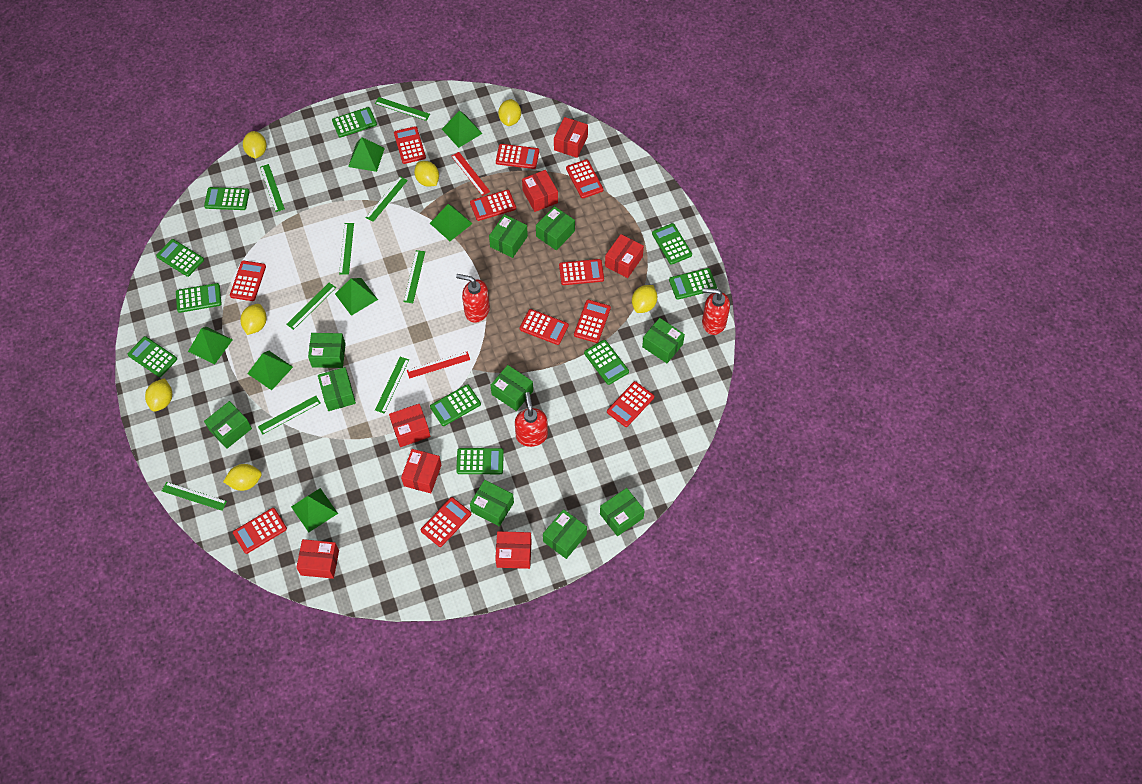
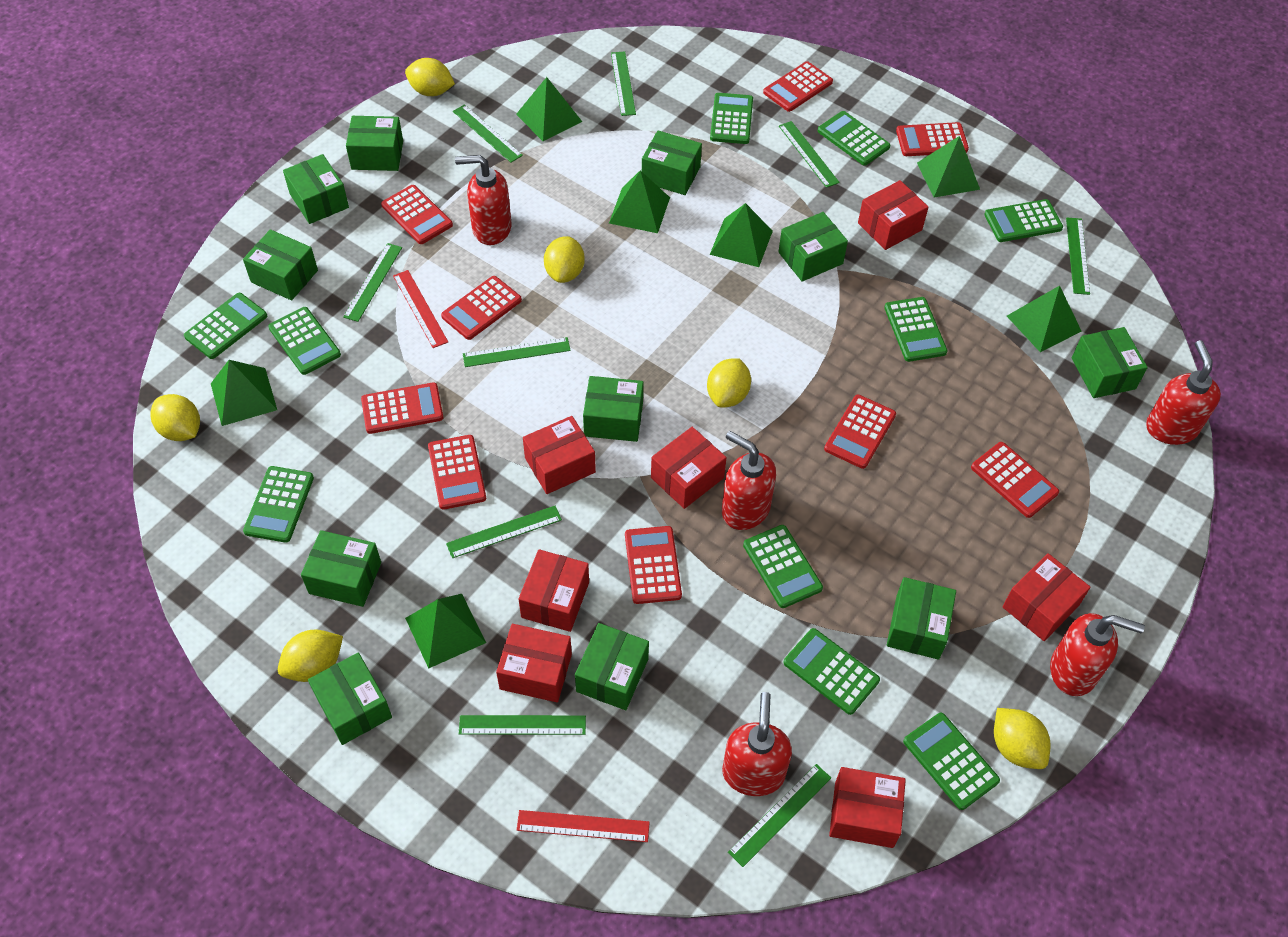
green box: 10 -> 11
red calculator: 11 -> 9
red soap dispenser: 3 -> 5
yellow lemon: 7 -> 6

